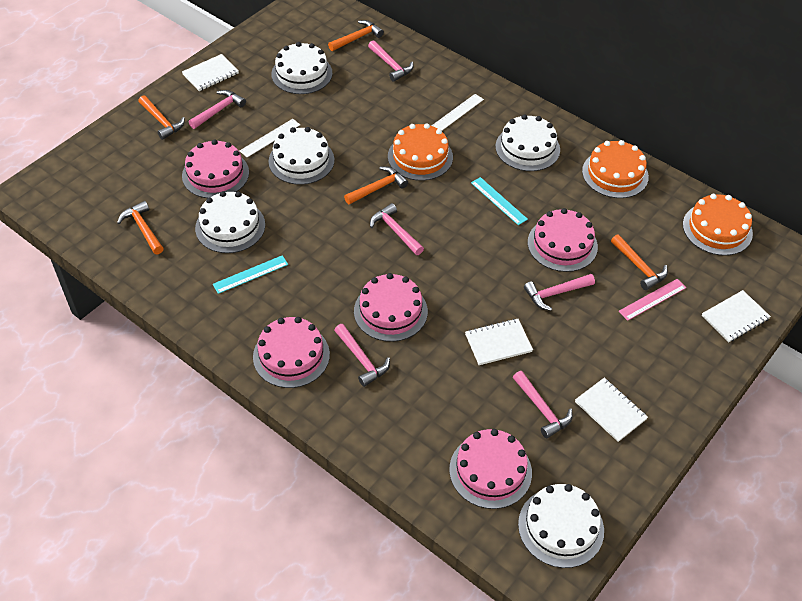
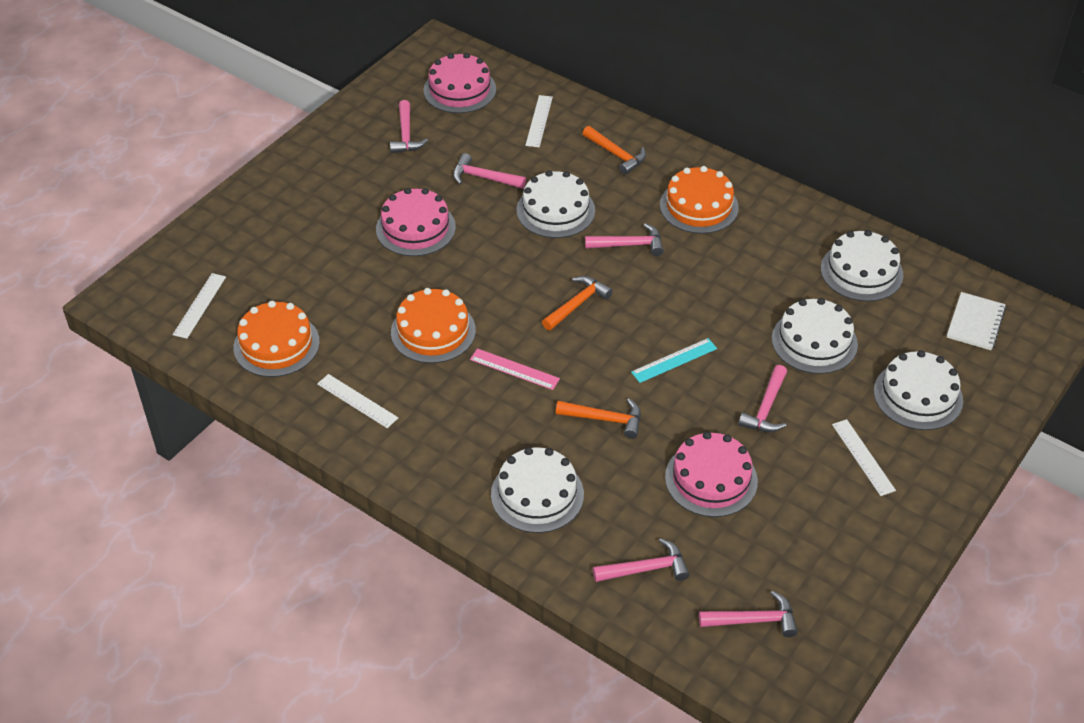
orange hammer: 5 -> 3
pink cake: 5 -> 3
turquoise ruler: 2 -> 1
white notebook: 4 -> 1
white ruler: 2 -> 4

